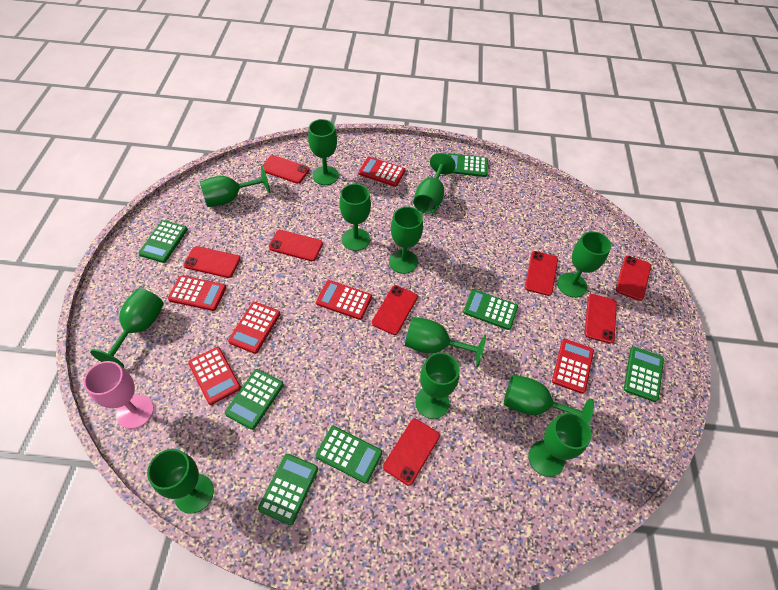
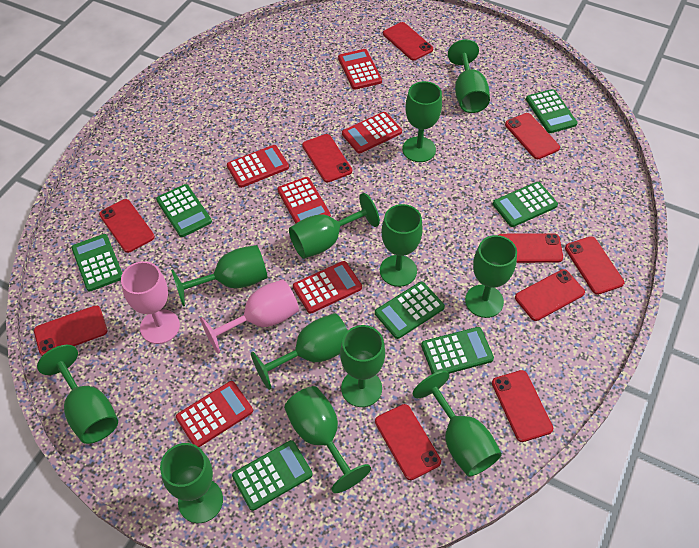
pink goblet: 1 -> 2
red phone: 8 -> 10

